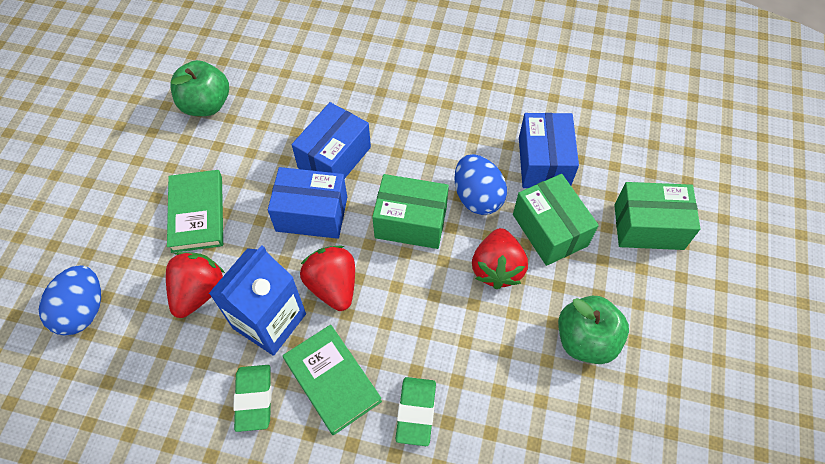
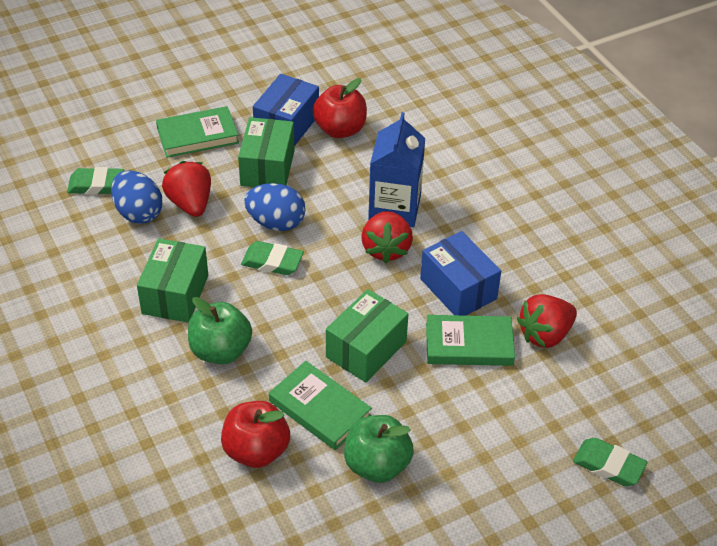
blue box: 3 -> 2
green book: 2 -> 3
green eraser: 2 -> 3
red apple: 0 -> 2

